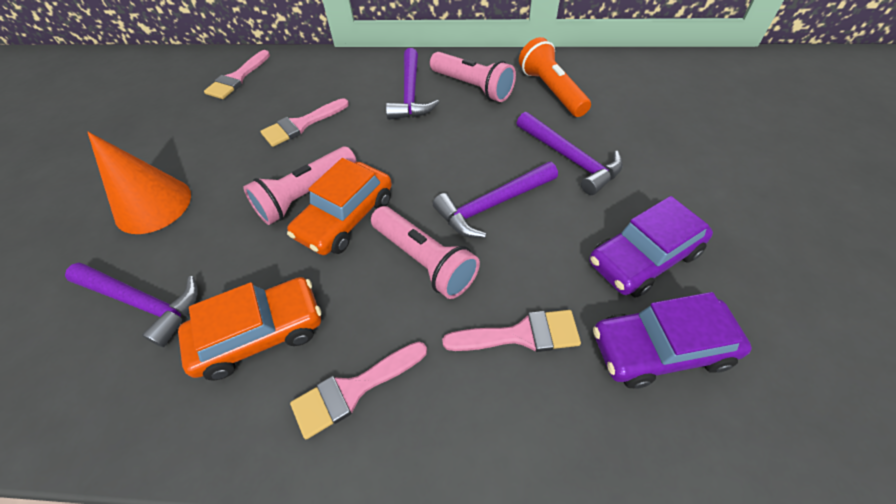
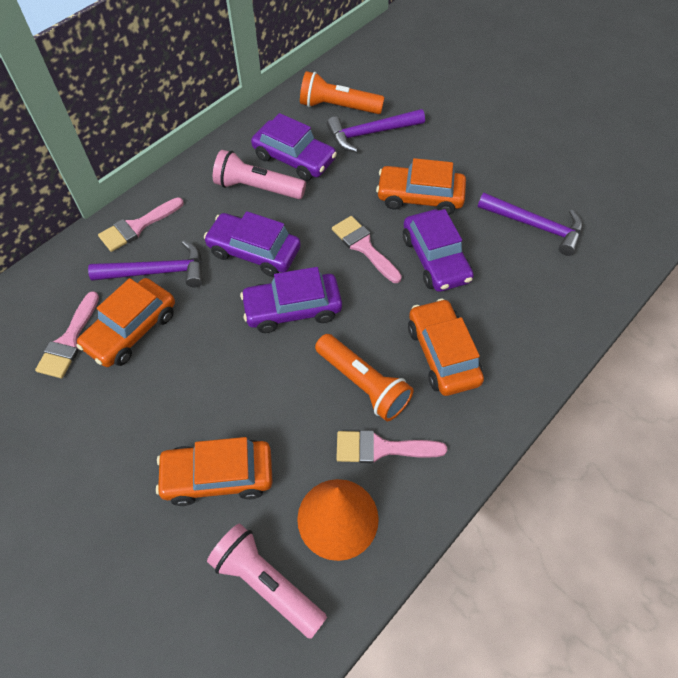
orange car: 2 -> 4
orange flashlight: 1 -> 2
pink flashlight: 3 -> 2
purple car: 2 -> 4
purple hammer: 4 -> 3

